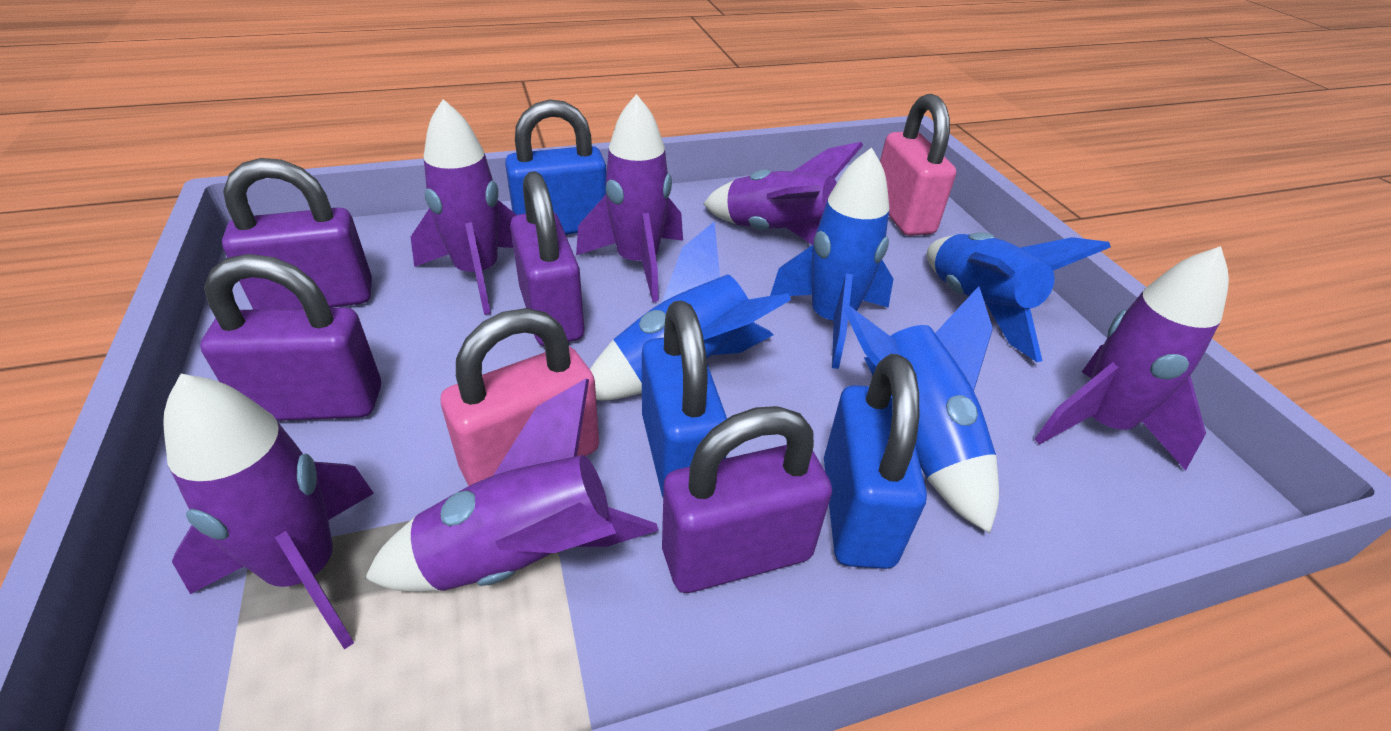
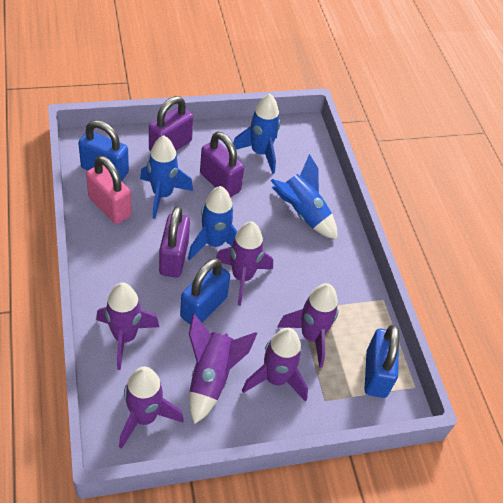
pink padlock: 2 -> 1
purple padlock: 4 -> 3

